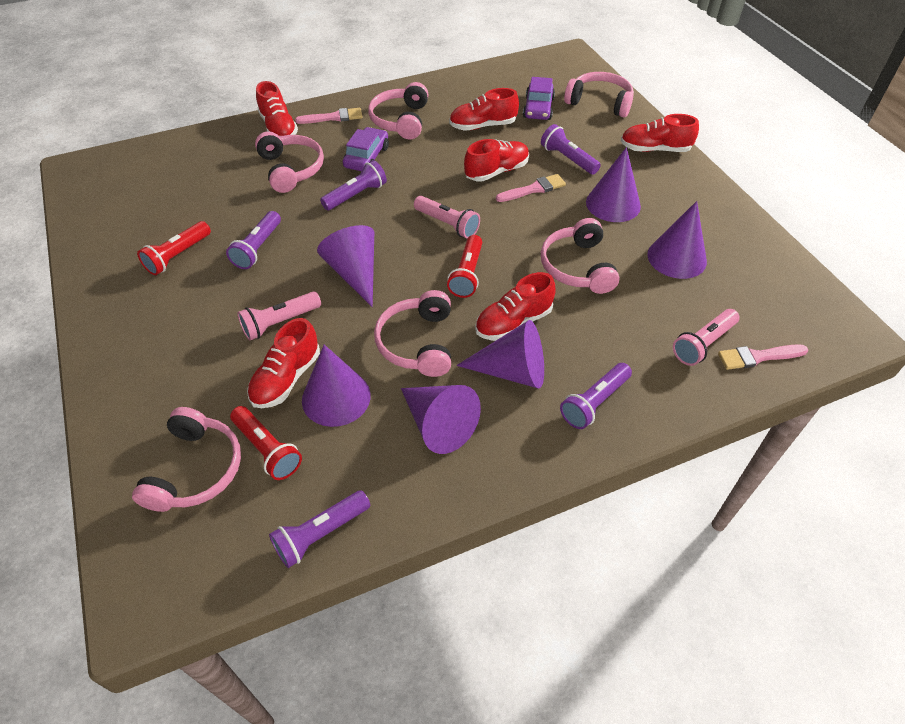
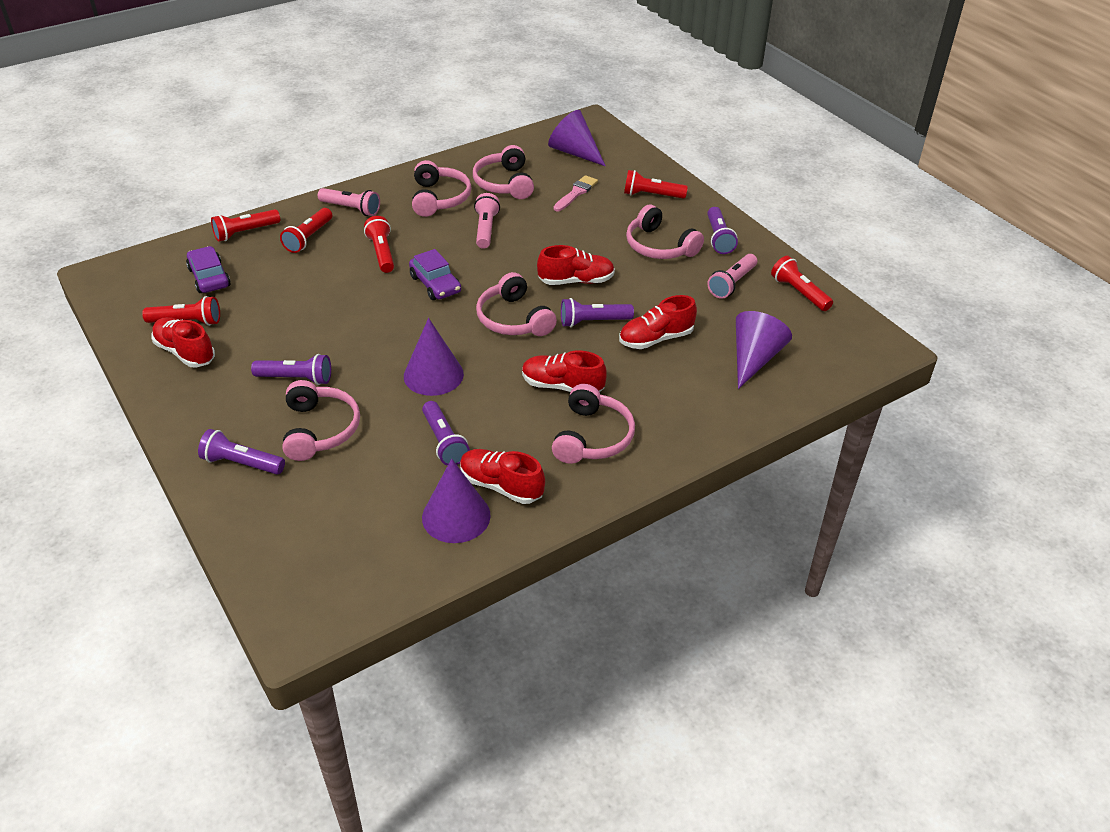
pink brush: 3 -> 1
purple cone: 6 -> 4
red flashlight: 3 -> 6
red shoe: 6 -> 5

